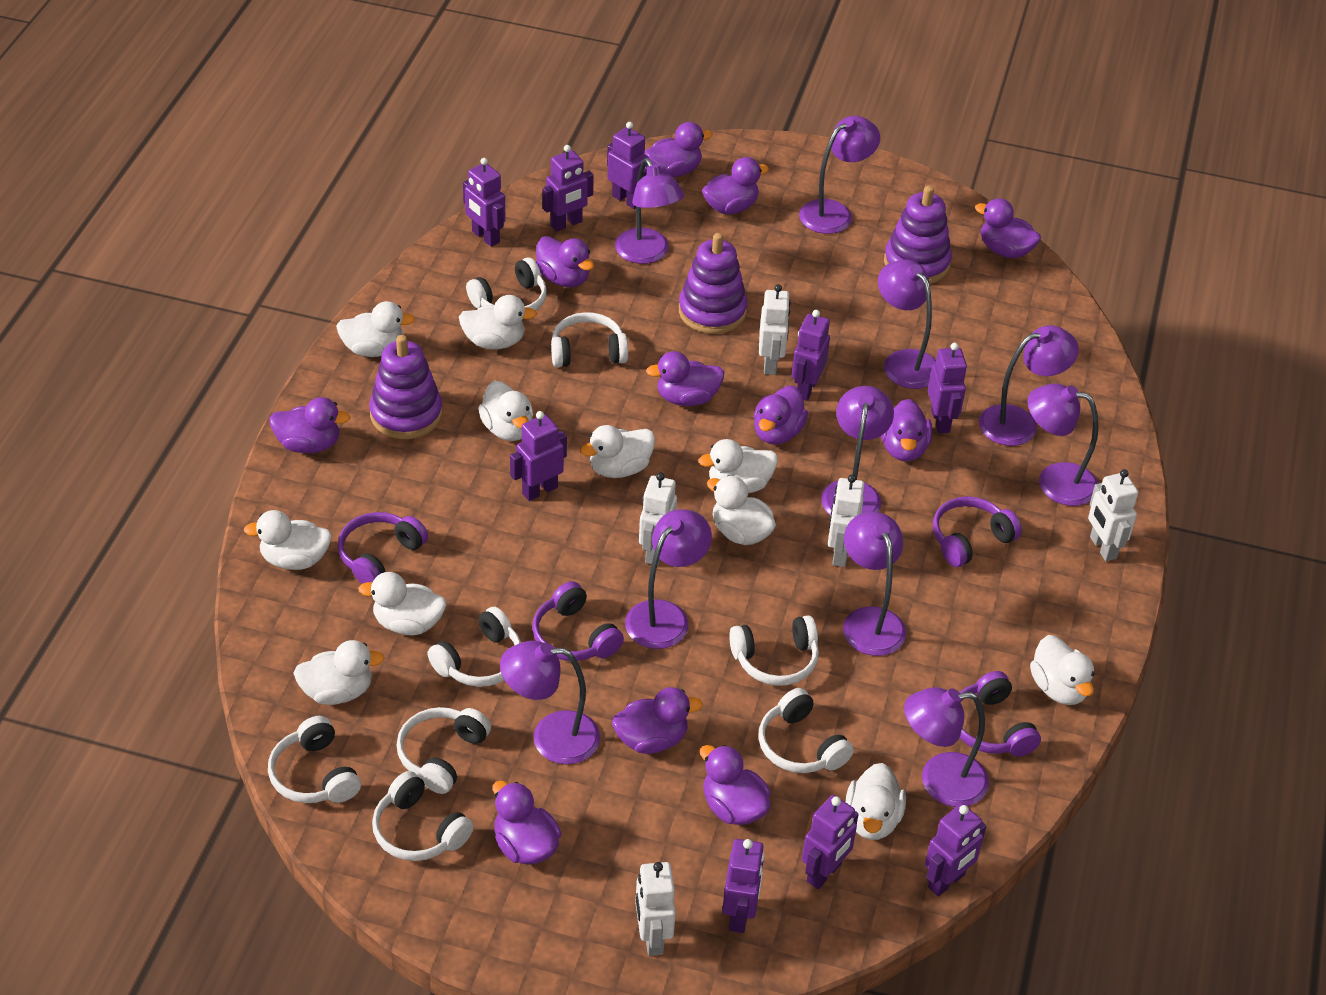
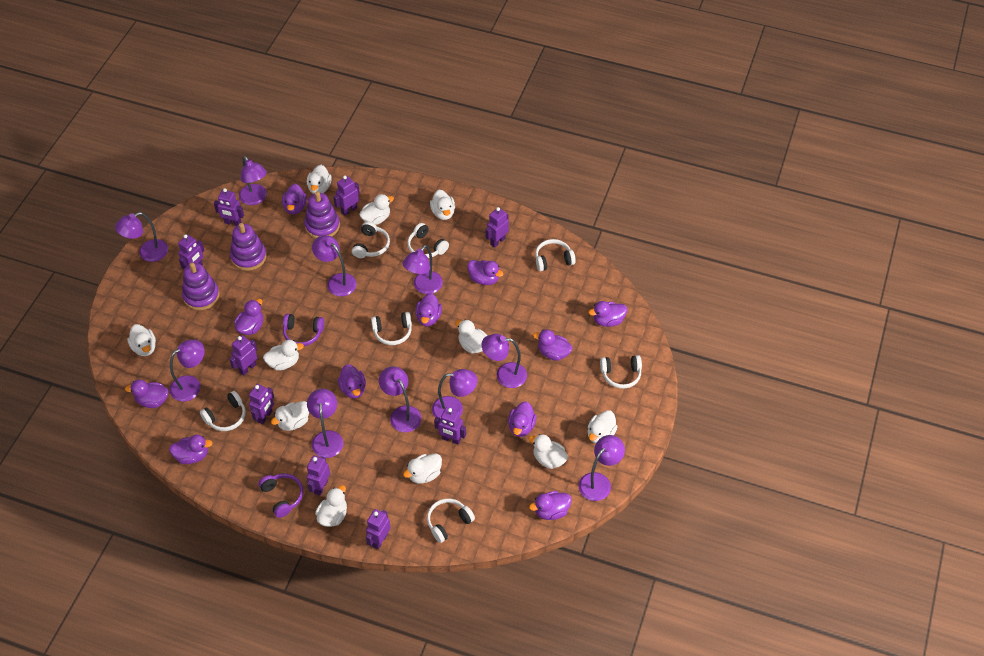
purple headphones: 4 -> 2
white headphones: 8 -> 7
white robot: 5 -> 0

